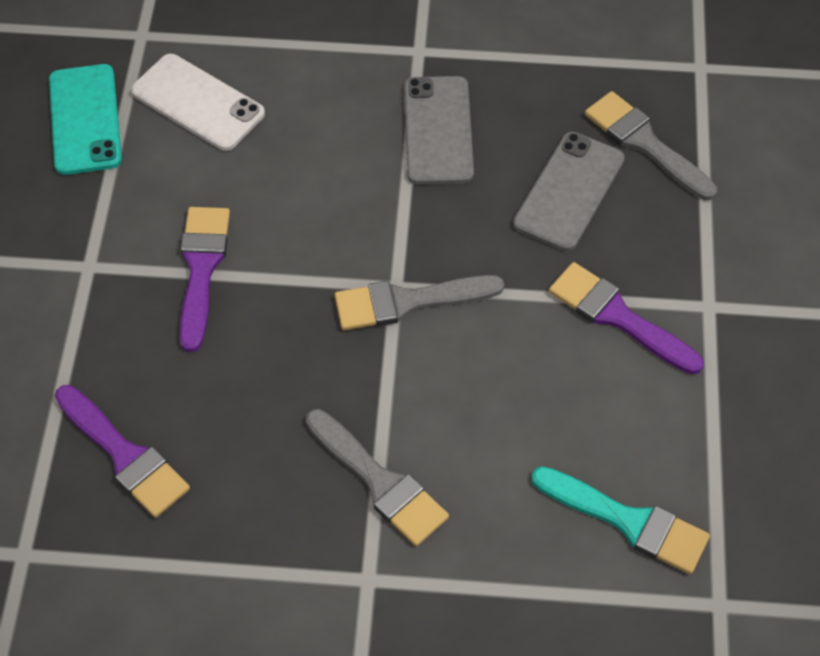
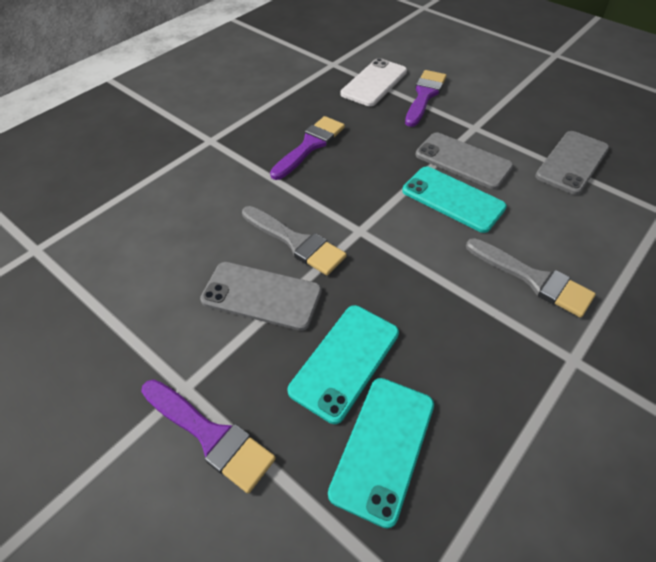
grey brush: 3 -> 2
grey phone: 2 -> 3
turquoise brush: 1 -> 0
turquoise phone: 1 -> 3

